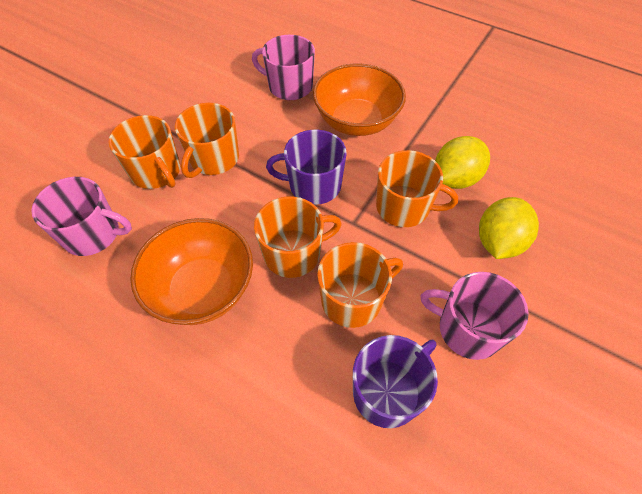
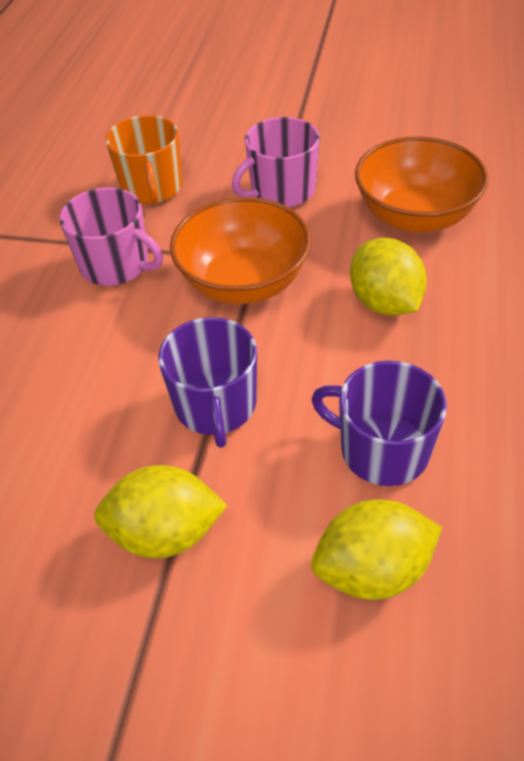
orange mug: 5 -> 1
pink mug: 3 -> 2
yellow lemon: 2 -> 3

